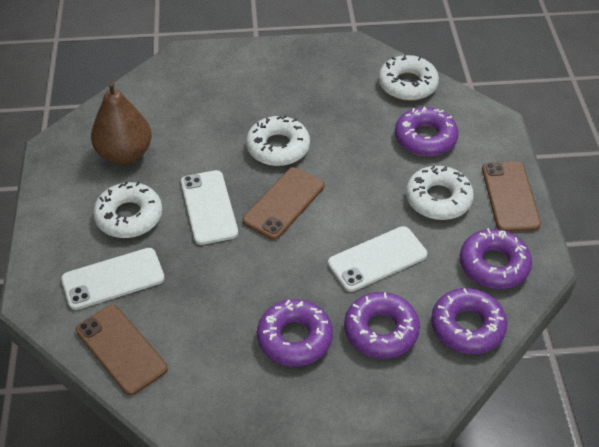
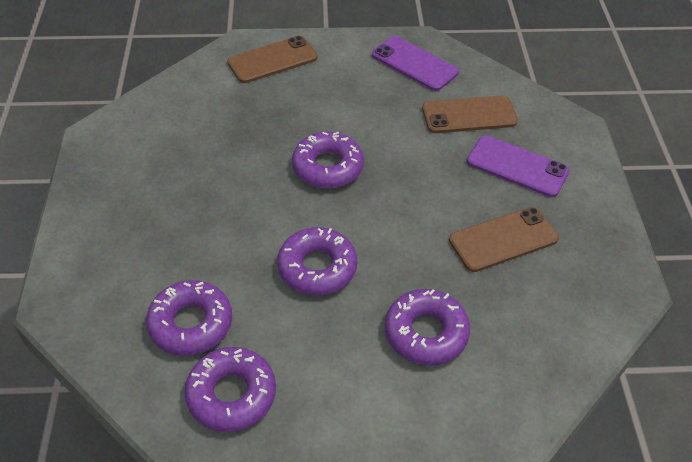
brown pear: 1 -> 0
purple phone: 0 -> 2
white donut: 4 -> 0
white phone: 3 -> 0

